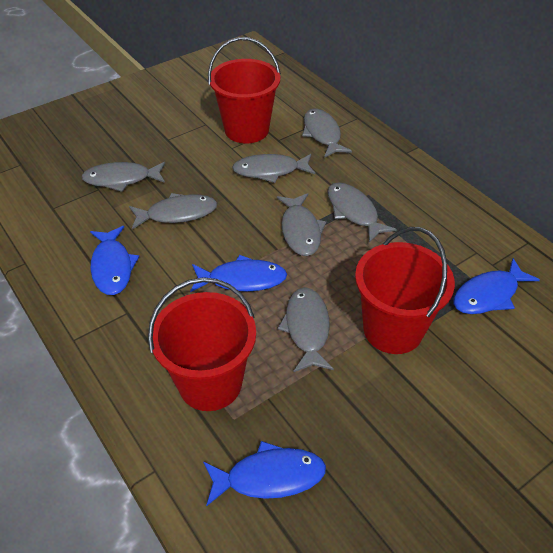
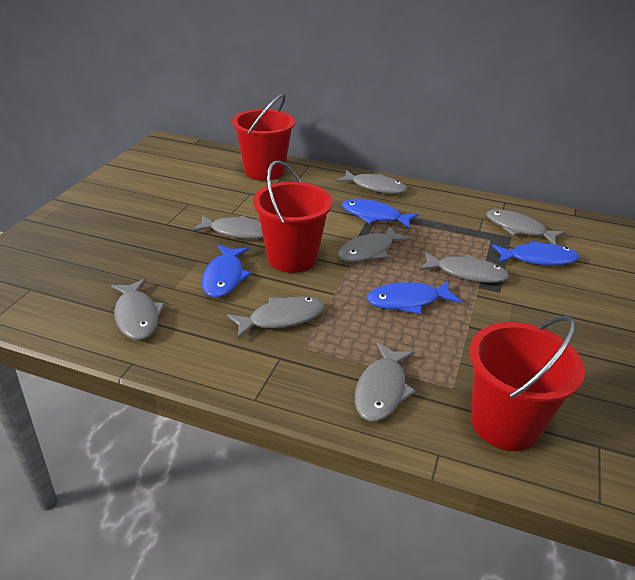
grey fish: 7 -> 8

